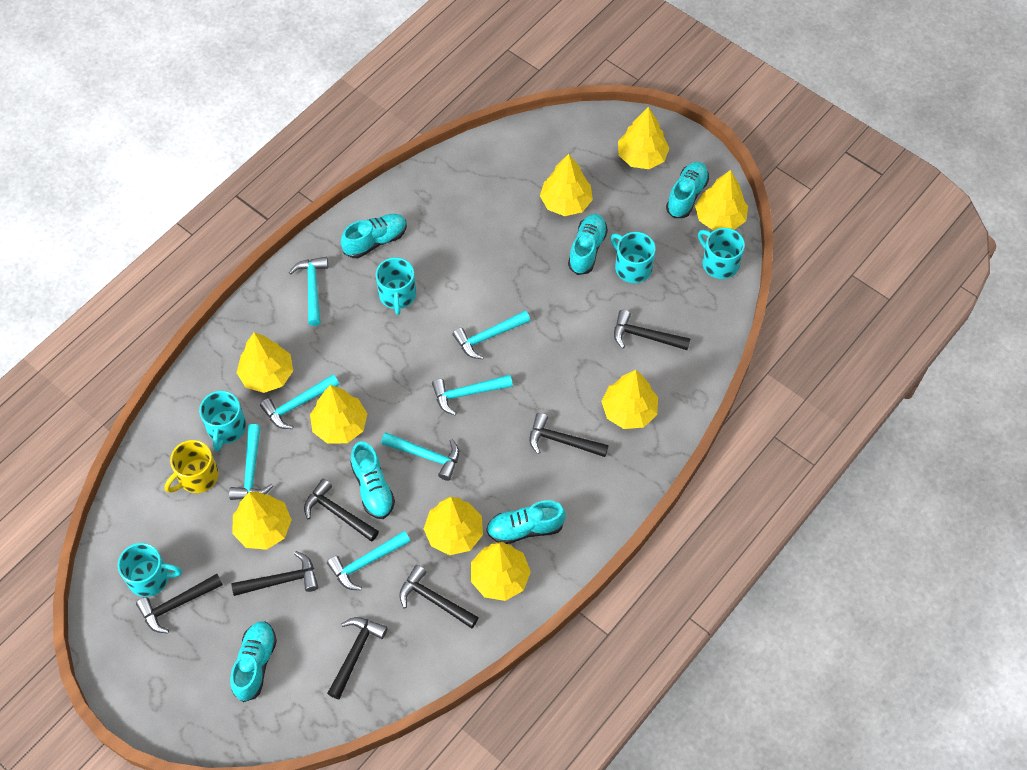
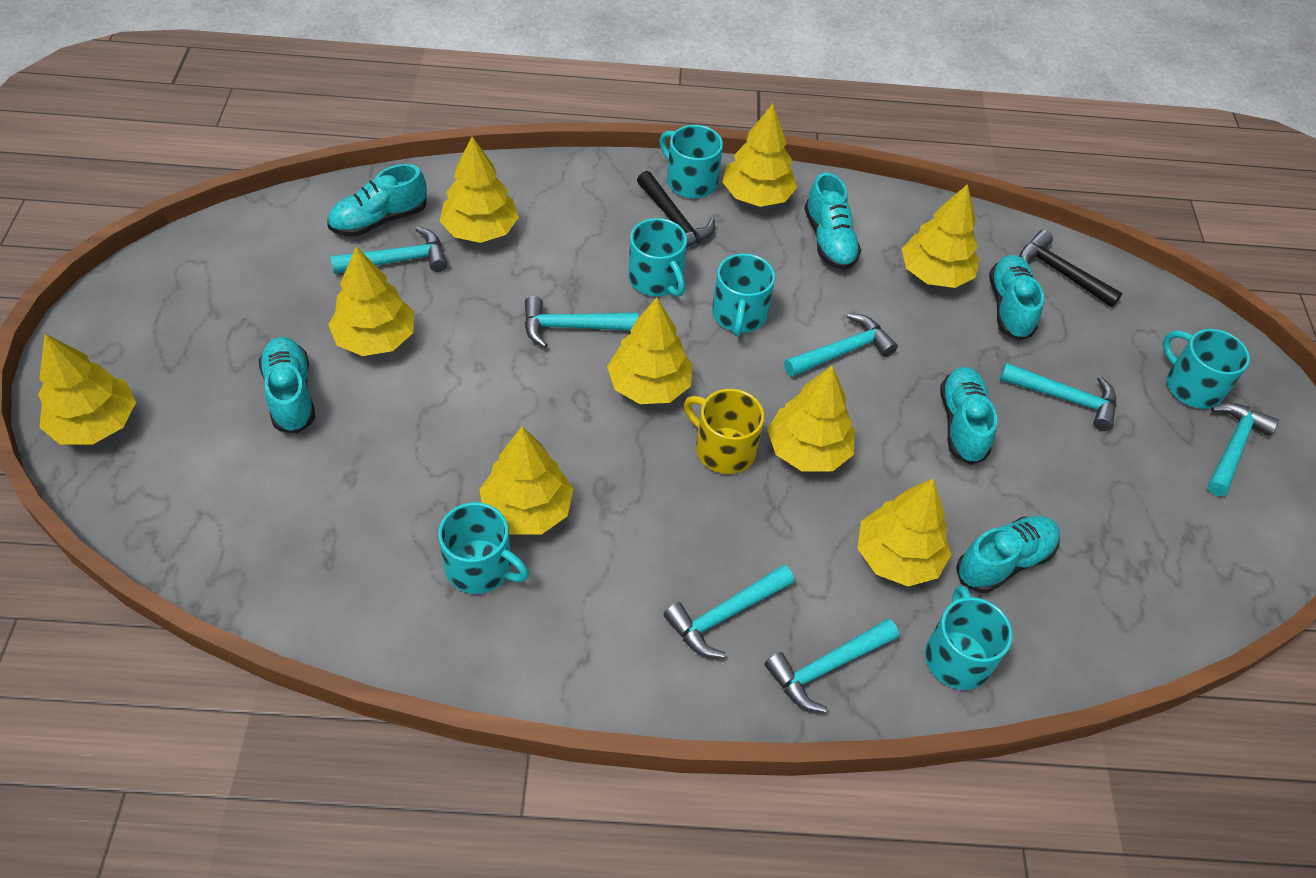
black hammer: 7 -> 2
turquoise mug: 5 -> 6

